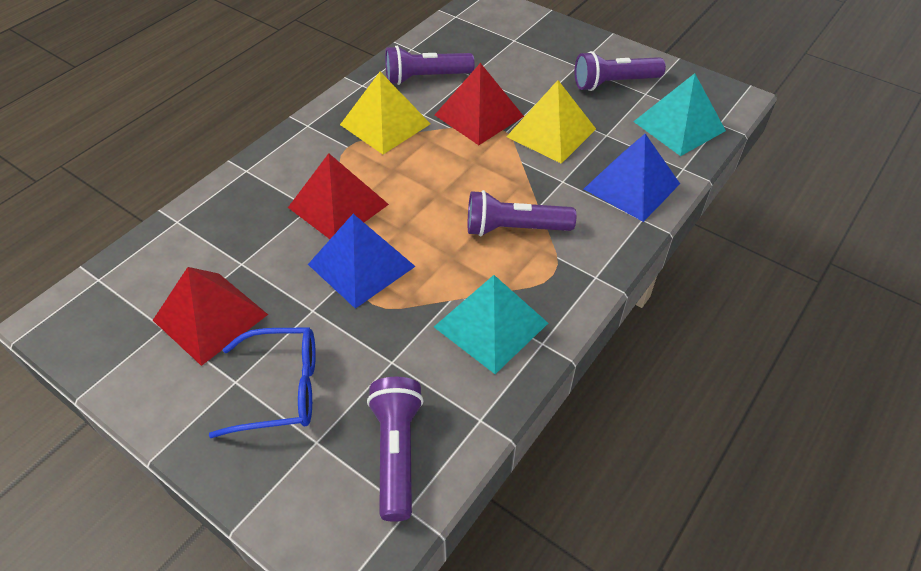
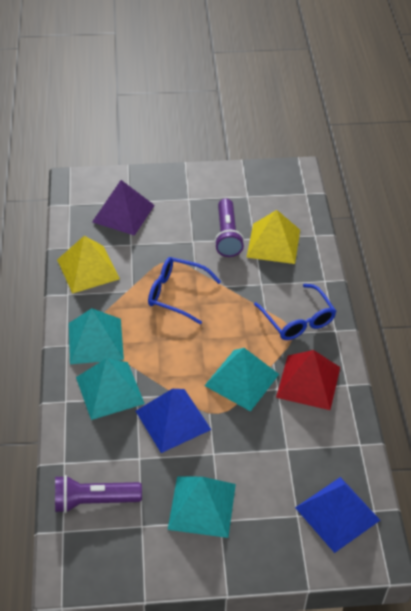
blue glasses: 1 -> 2
purple flashlight: 4 -> 2
purple pyramid: 0 -> 1
red pyramid: 3 -> 1
turquoise pyramid: 2 -> 4

